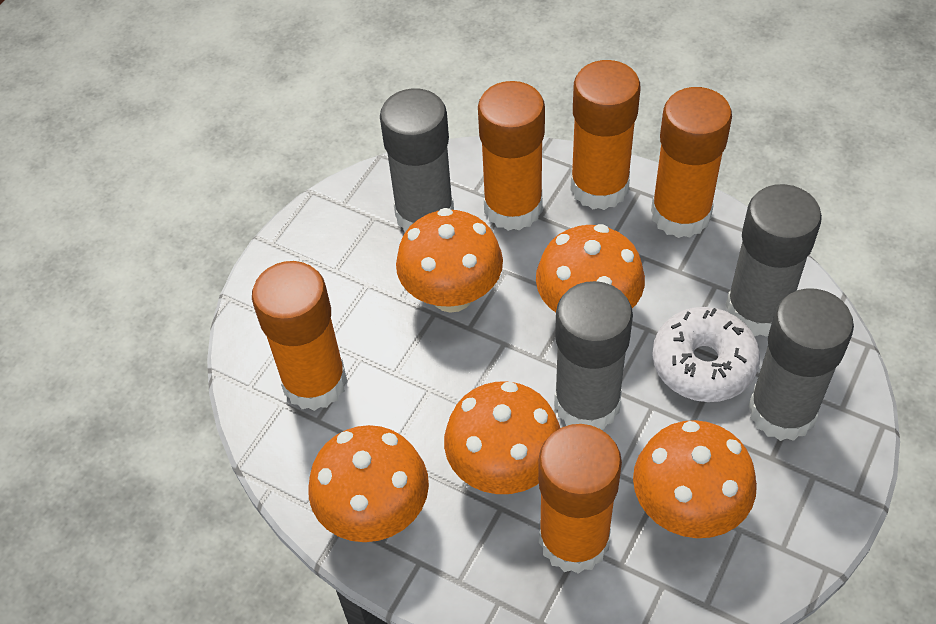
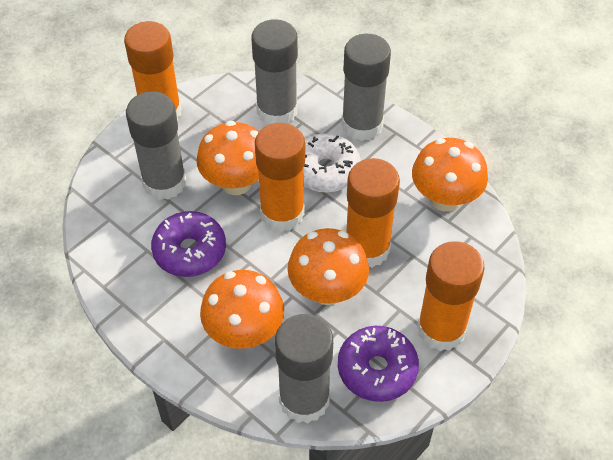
orange glue stick: 5 -> 4
orange mushroom: 5 -> 4
purple donut: 0 -> 2

